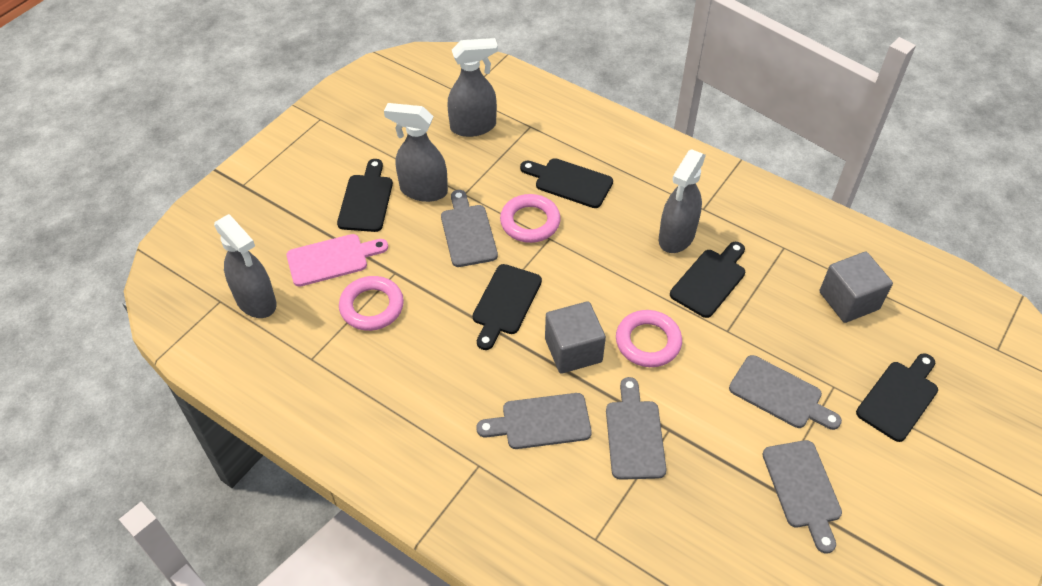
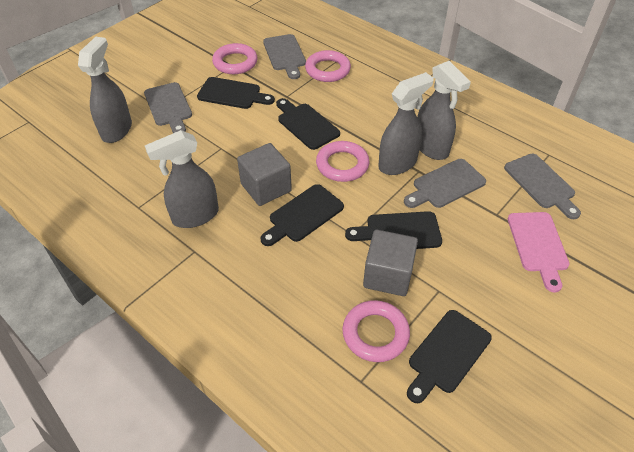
grey cutting board: 5 -> 4
pink ring: 3 -> 4

